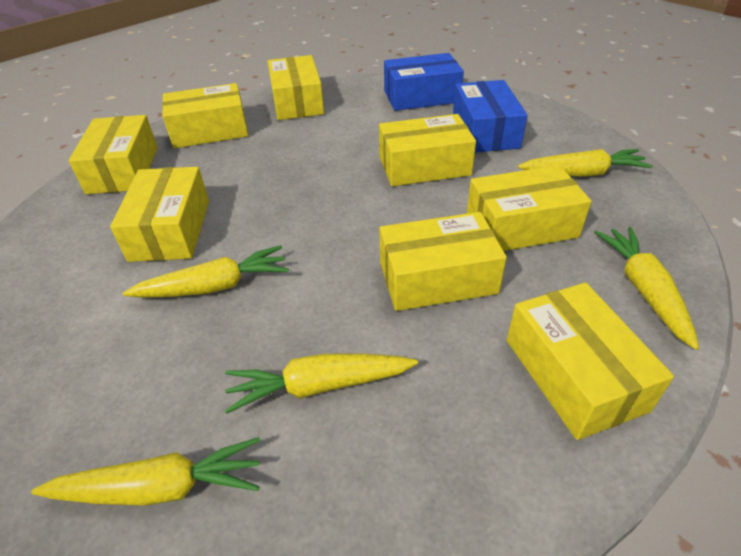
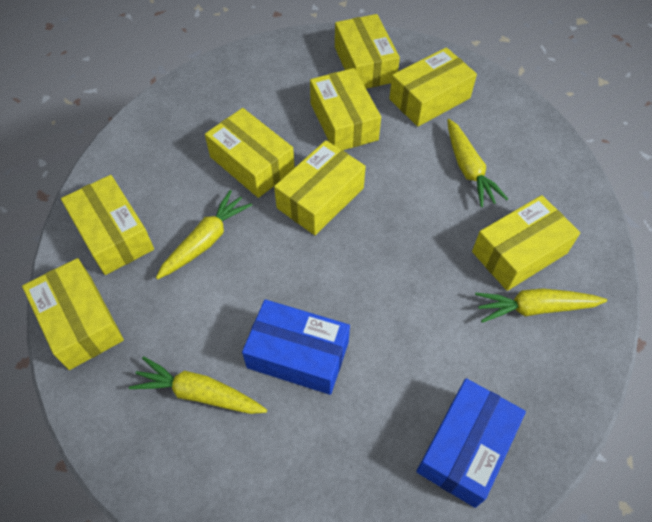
yellow carrot: 5 -> 4

